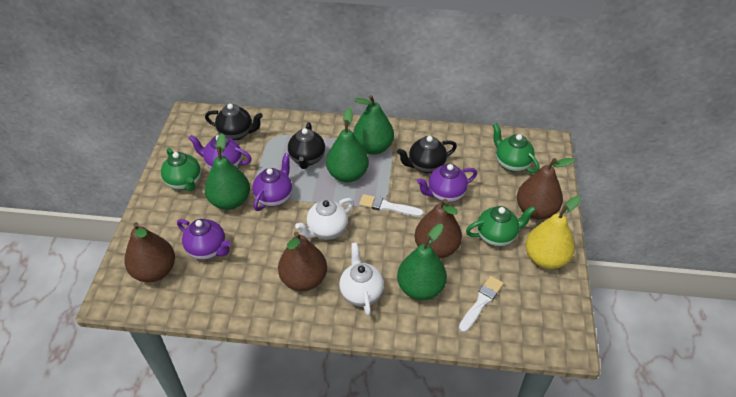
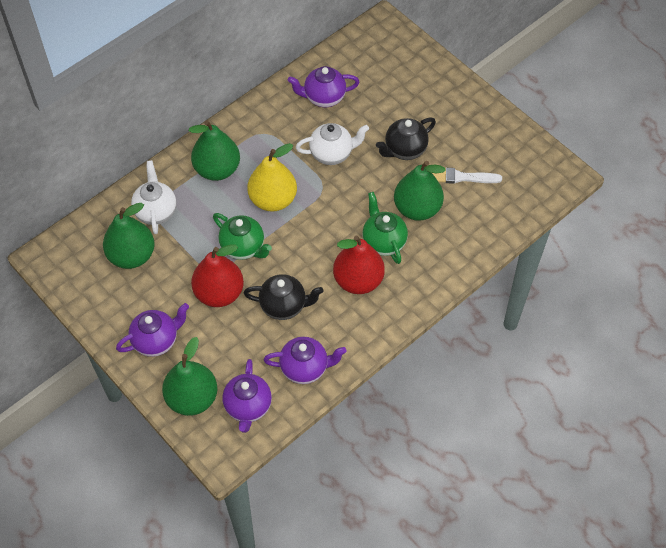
black teapot: 3 -> 2
brown pear: 4 -> 0
green teapot: 3 -> 2
red pear: 0 -> 2
white brush: 2 -> 1

